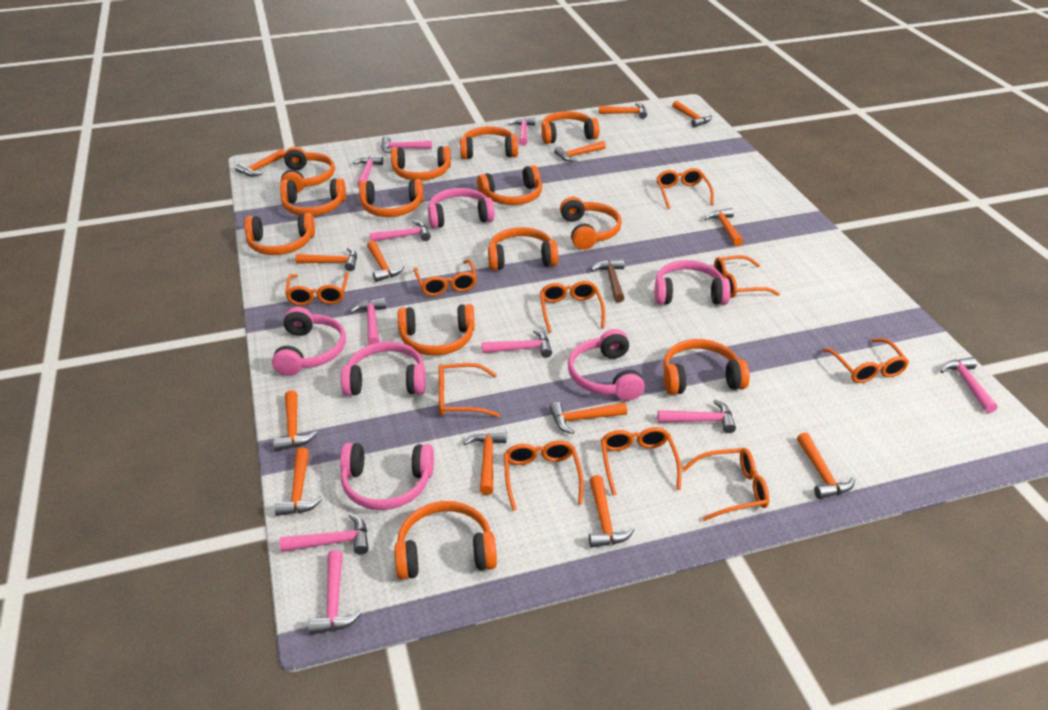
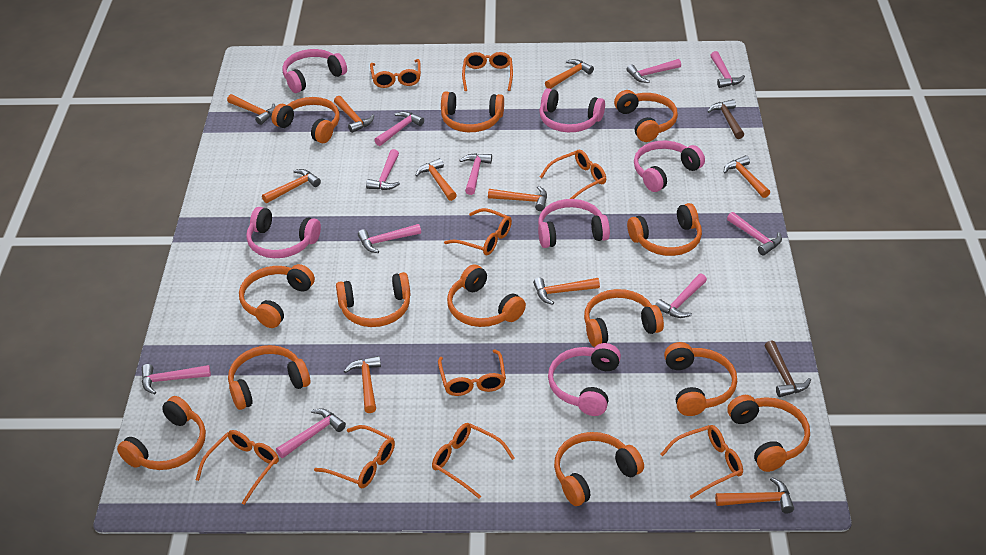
brown hammer: 1 -> 2
orange glasses: 10 -> 9
orange hammer: 13 -> 10

